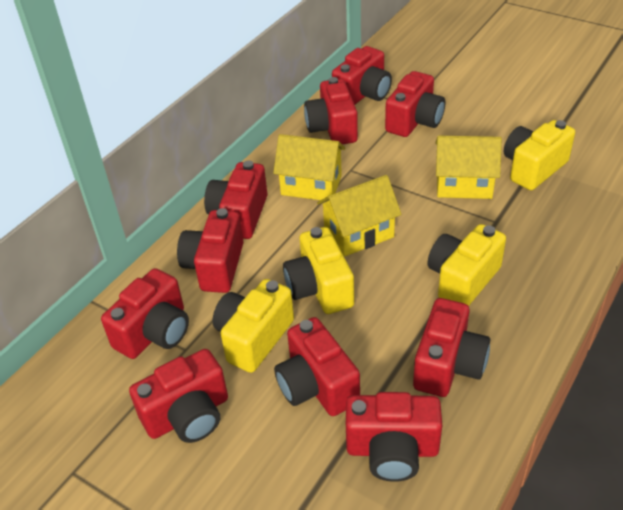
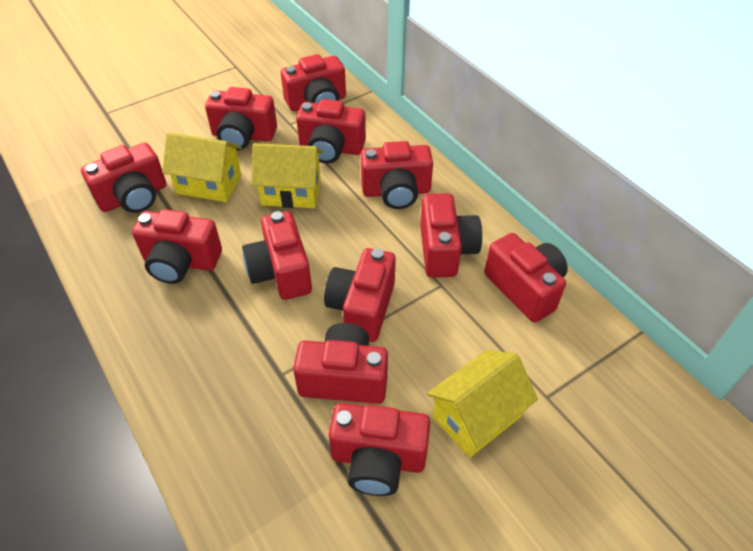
red camera: 10 -> 12
yellow camera: 4 -> 0

